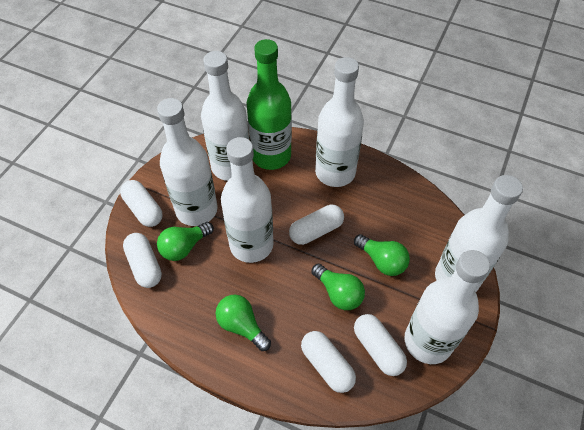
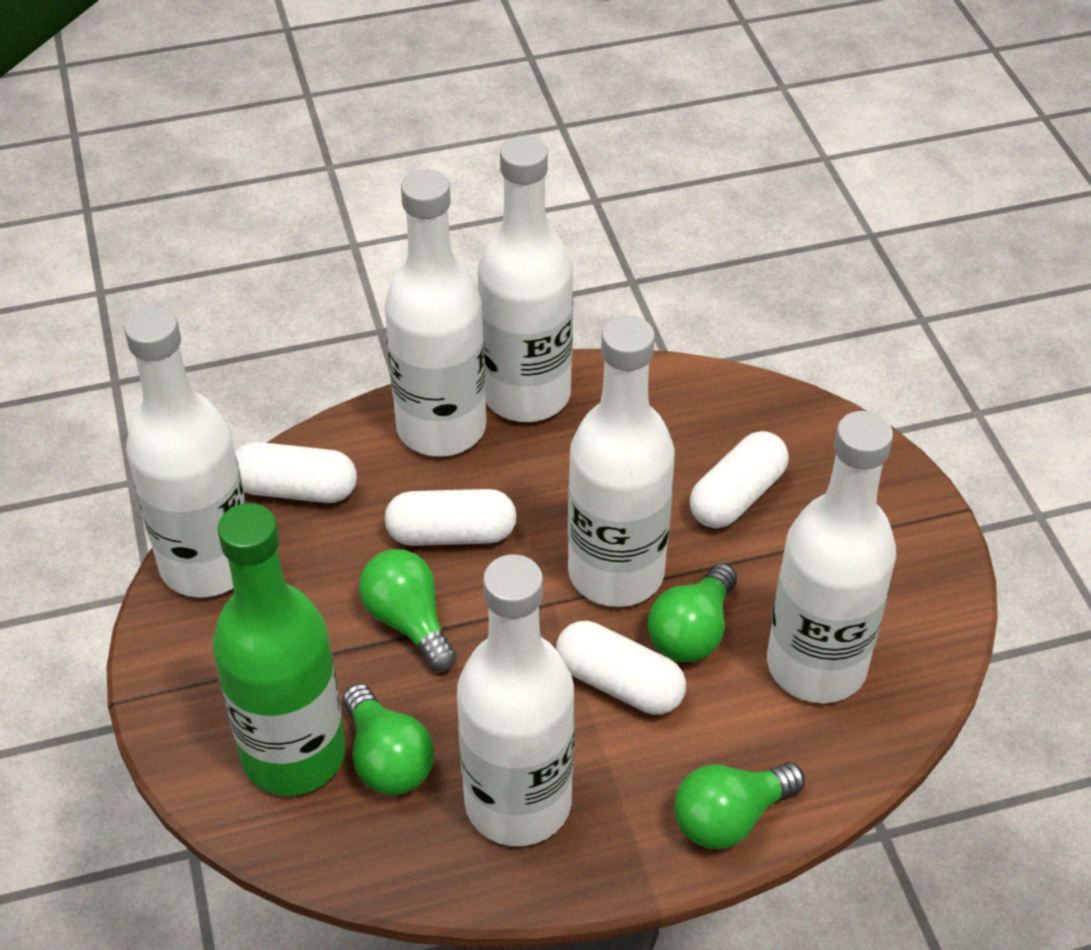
white capsule: 5 -> 4

